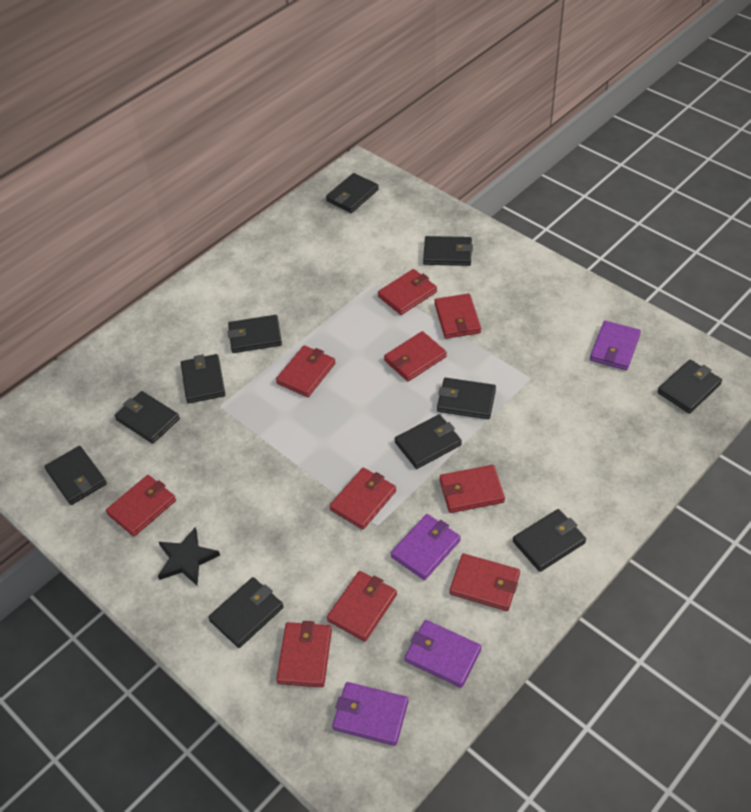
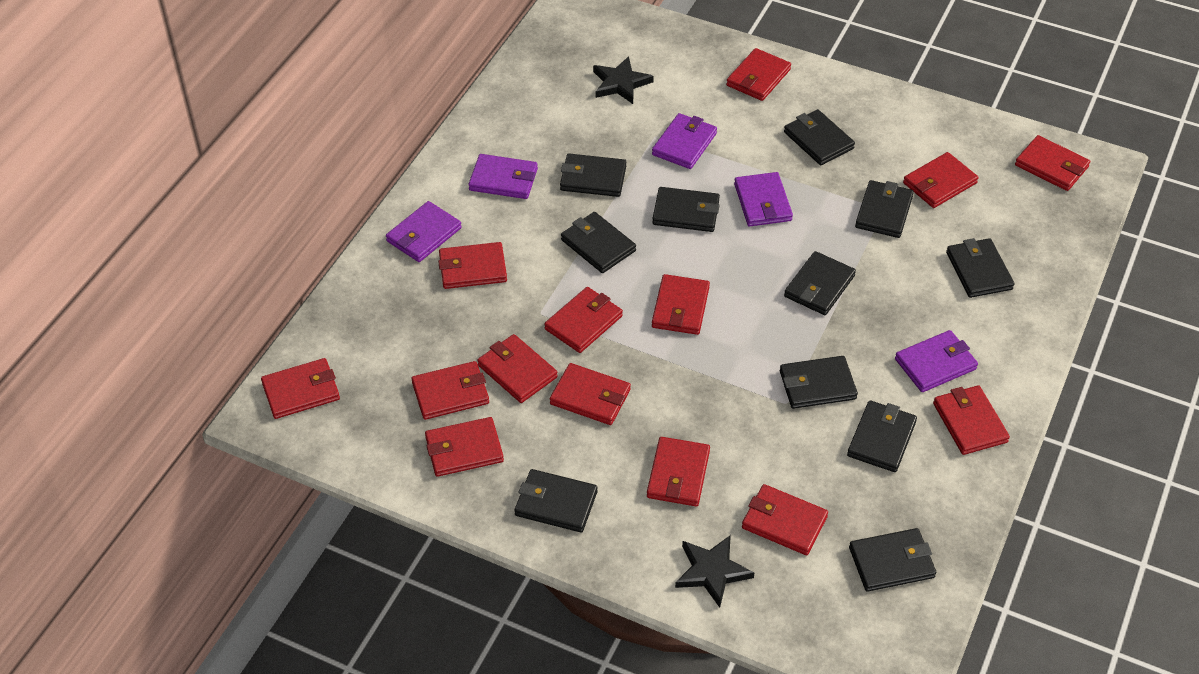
black star: 1 -> 2
purple wallet: 4 -> 5
red wallet: 10 -> 14

